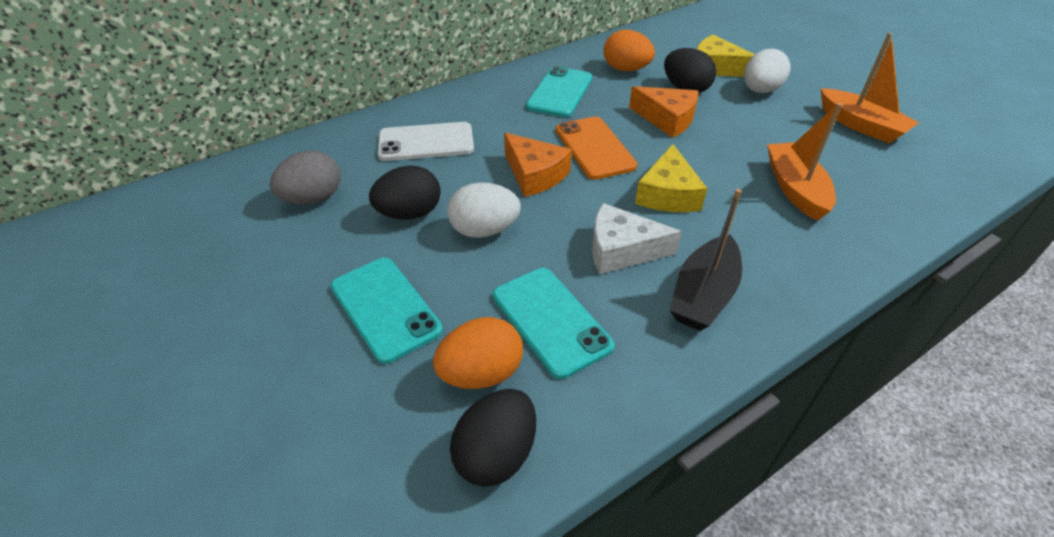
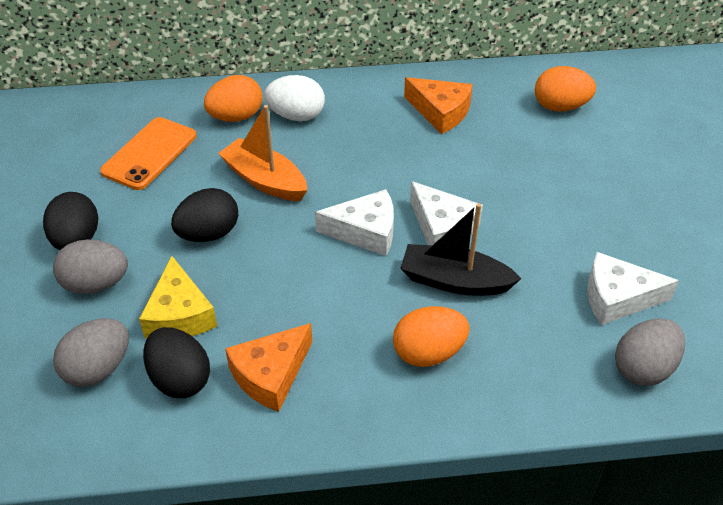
grey egg: 1 -> 3
orange boat: 2 -> 1
orange egg: 2 -> 3
turquoise phone: 3 -> 0
white cheese: 1 -> 3
white egg: 2 -> 1
white phone: 1 -> 0
yellow cheese: 2 -> 1

